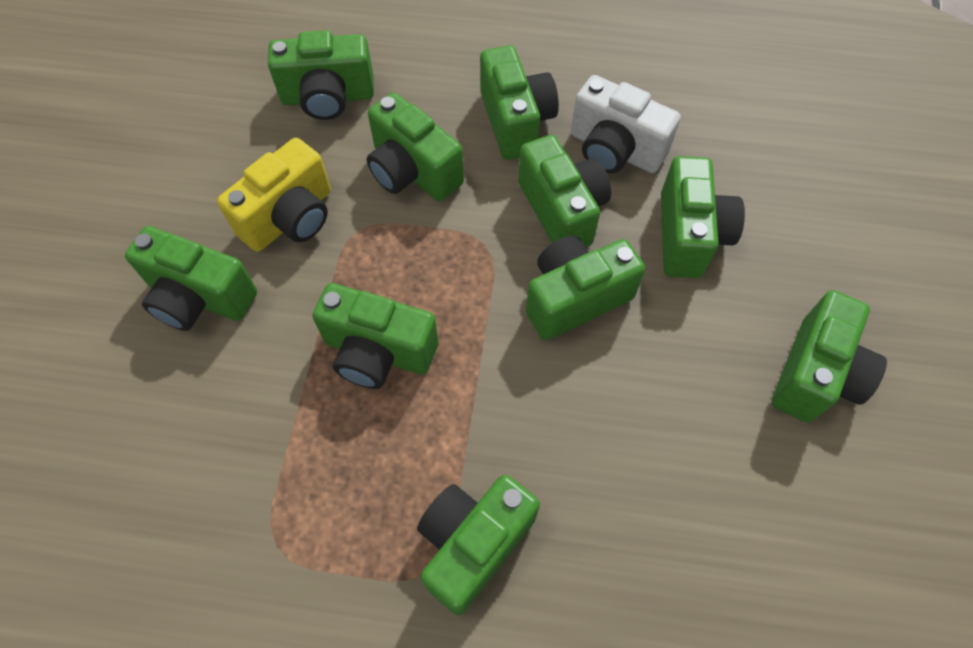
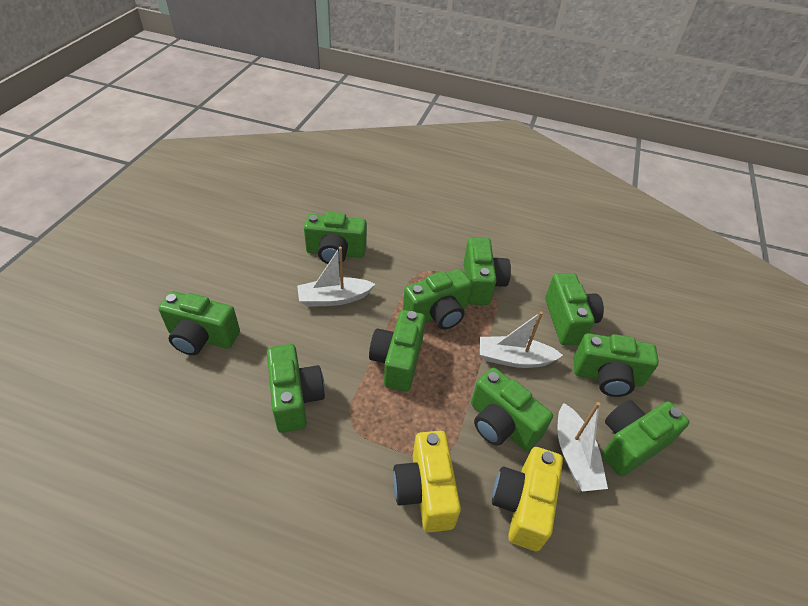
white boat: 0 -> 3
white camera: 1 -> 0
yellow camera: 1 -> 2

